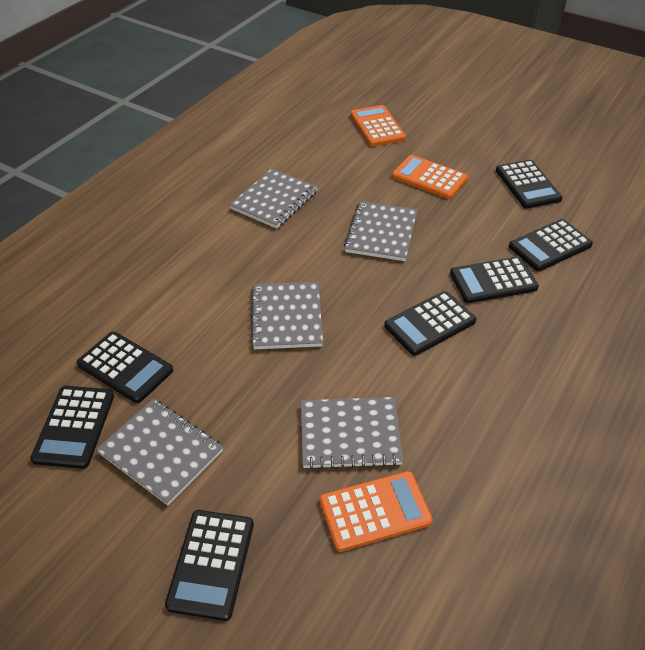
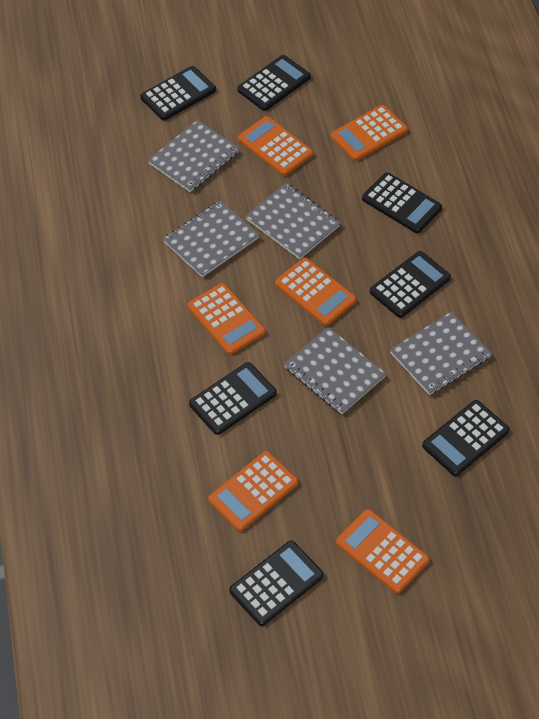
orange calculator: 3 -> 6

